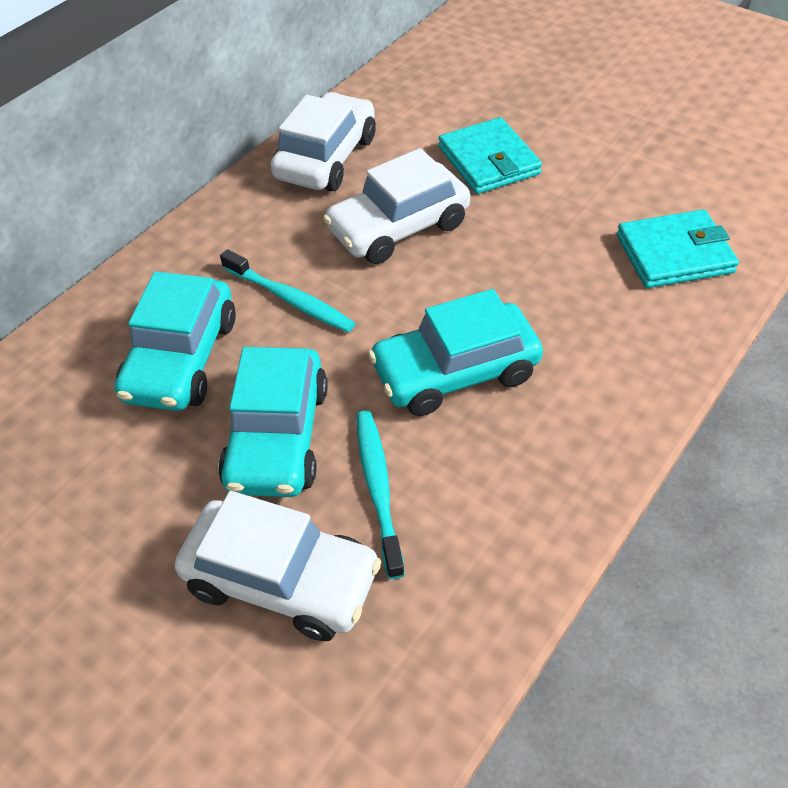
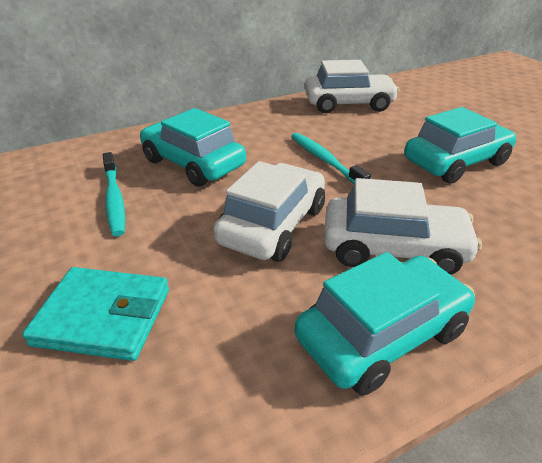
turquoise wallet: 2 -> 1

